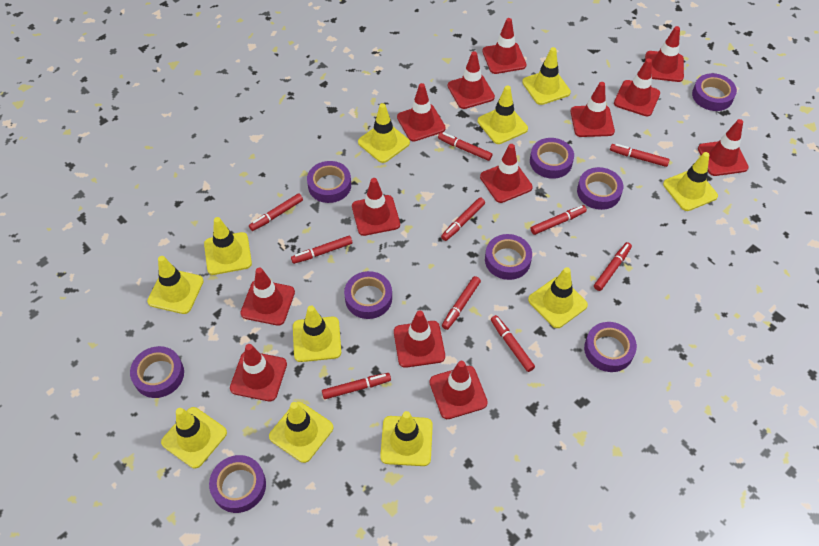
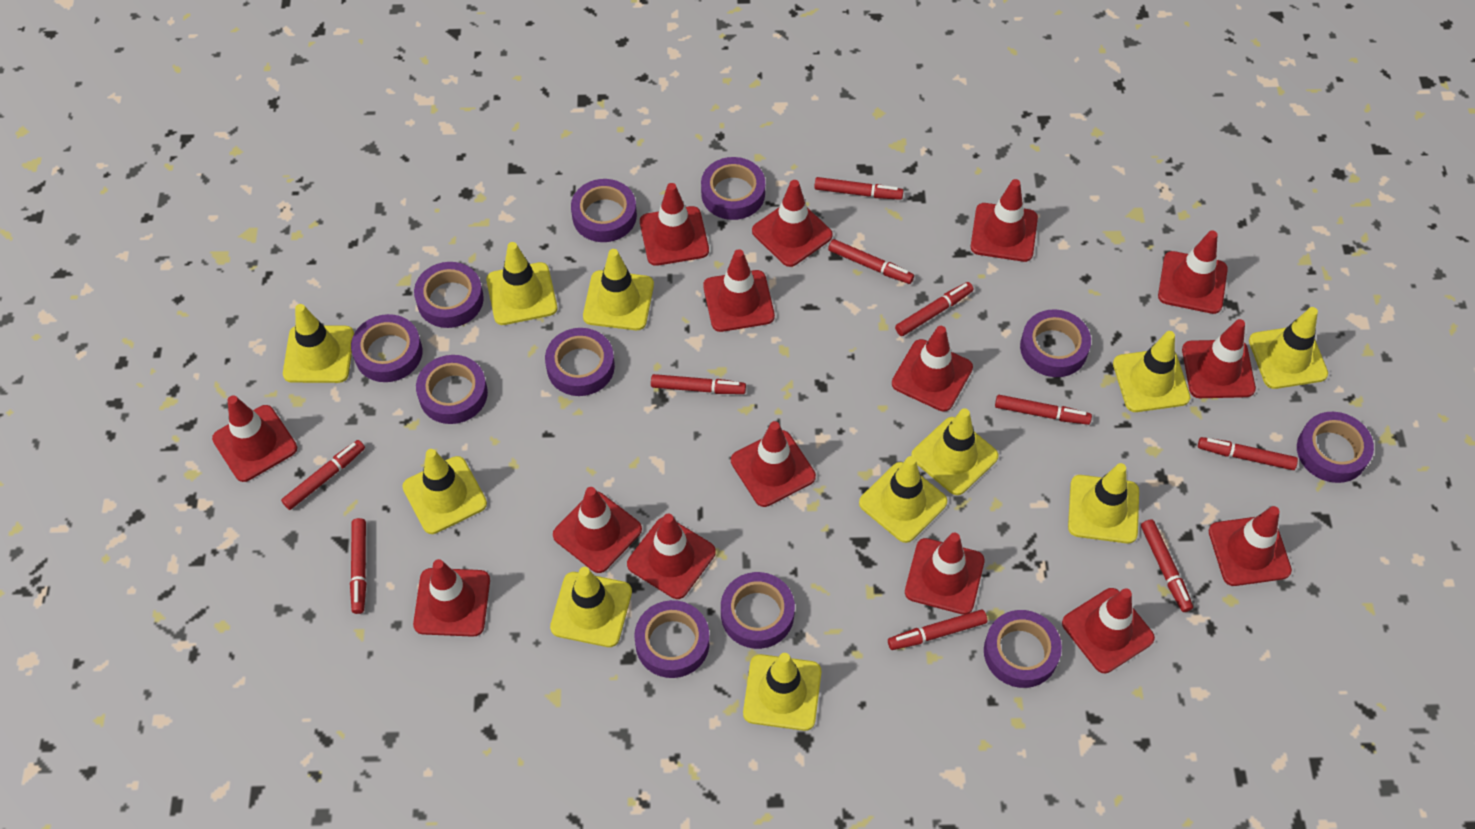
purple tape: 9 -> 11
red traffic cone: 13 -> 15

